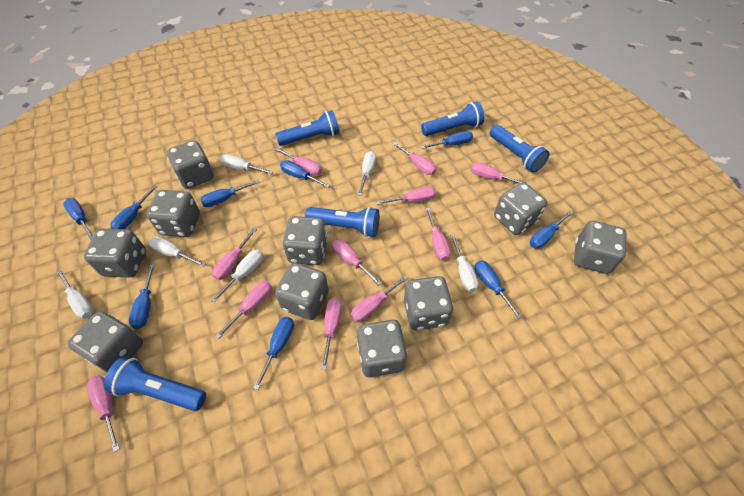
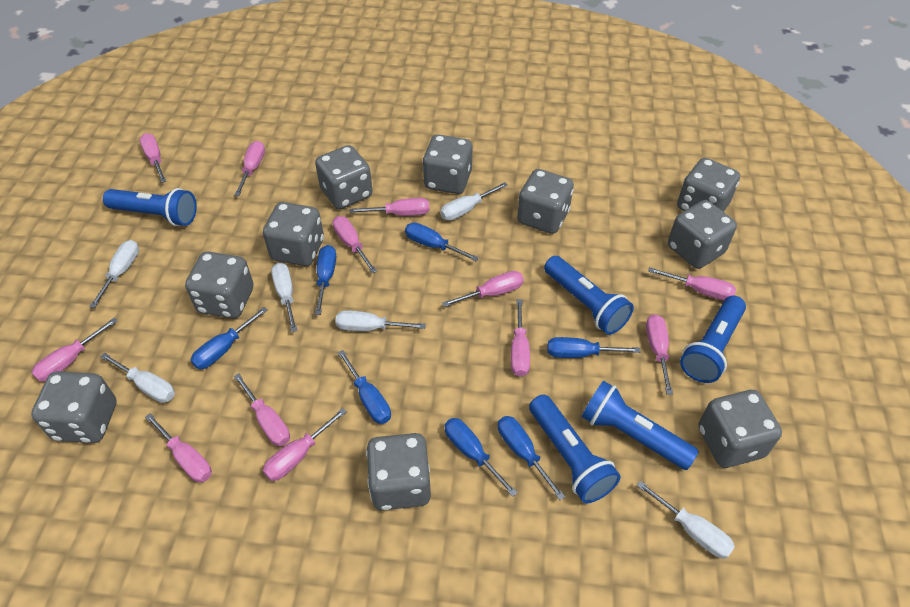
blue screwdriver: 9 -> 7
pink screwdriver: 11 -> 12

